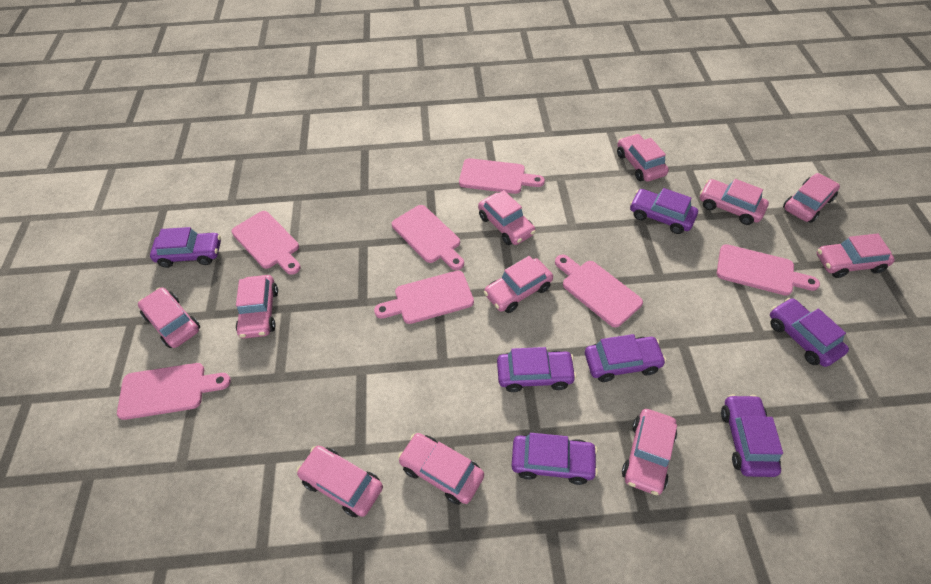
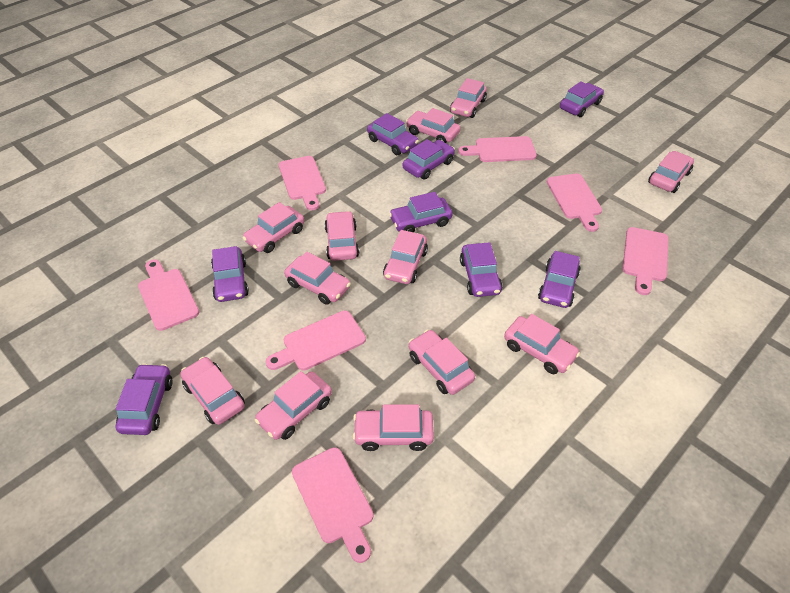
pink car: 11 -> 12
purple car: 7 -> 8

